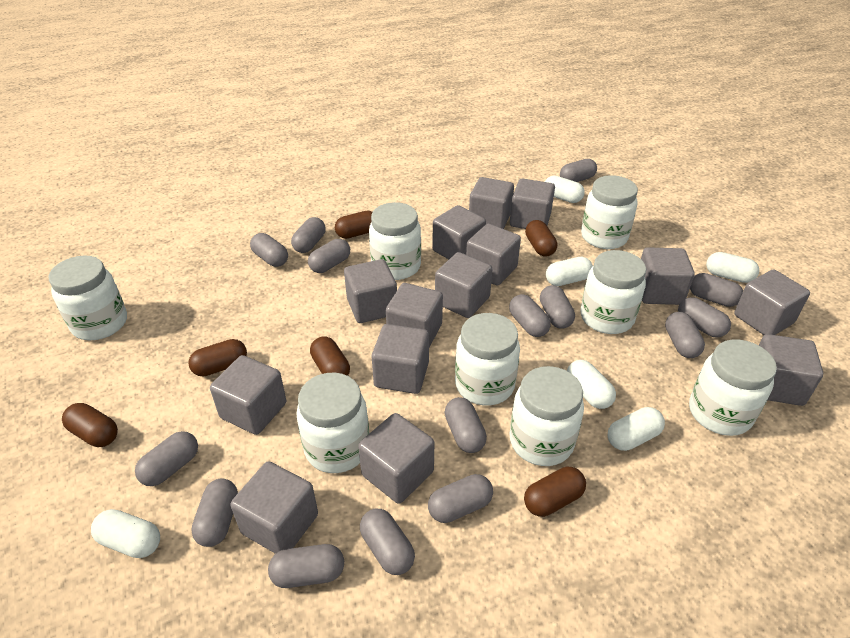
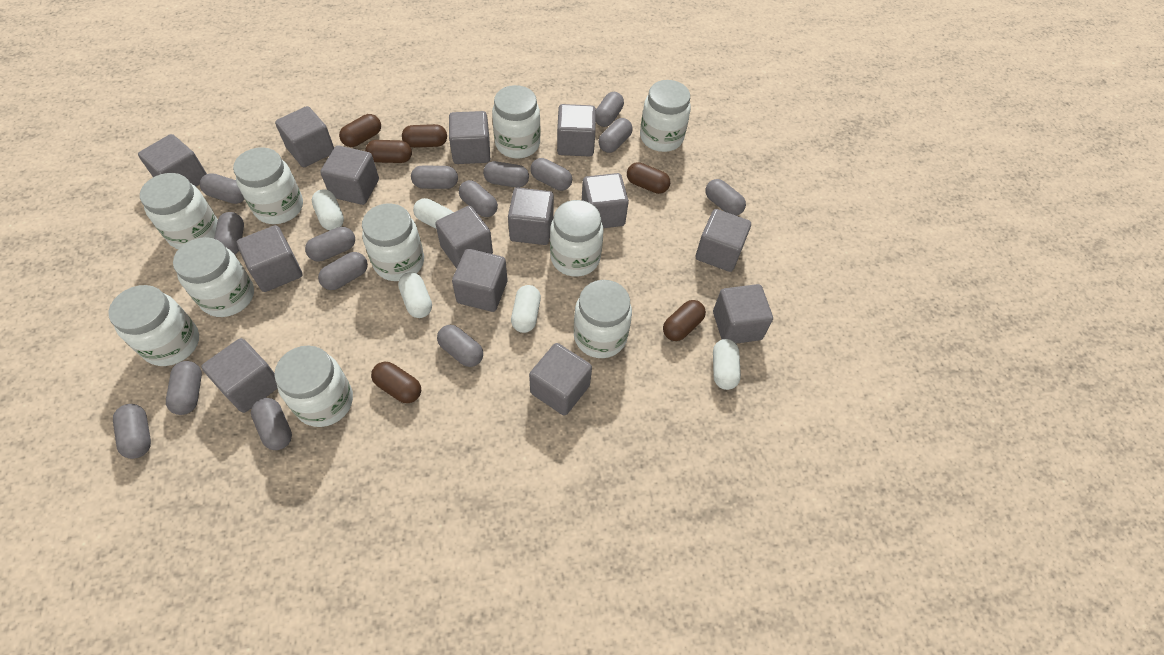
white capsule: 6 -> 5
white jar: 8 -> 10

